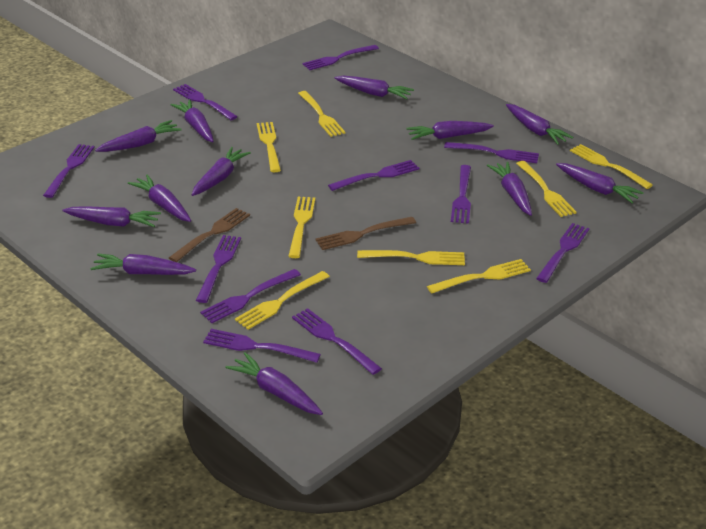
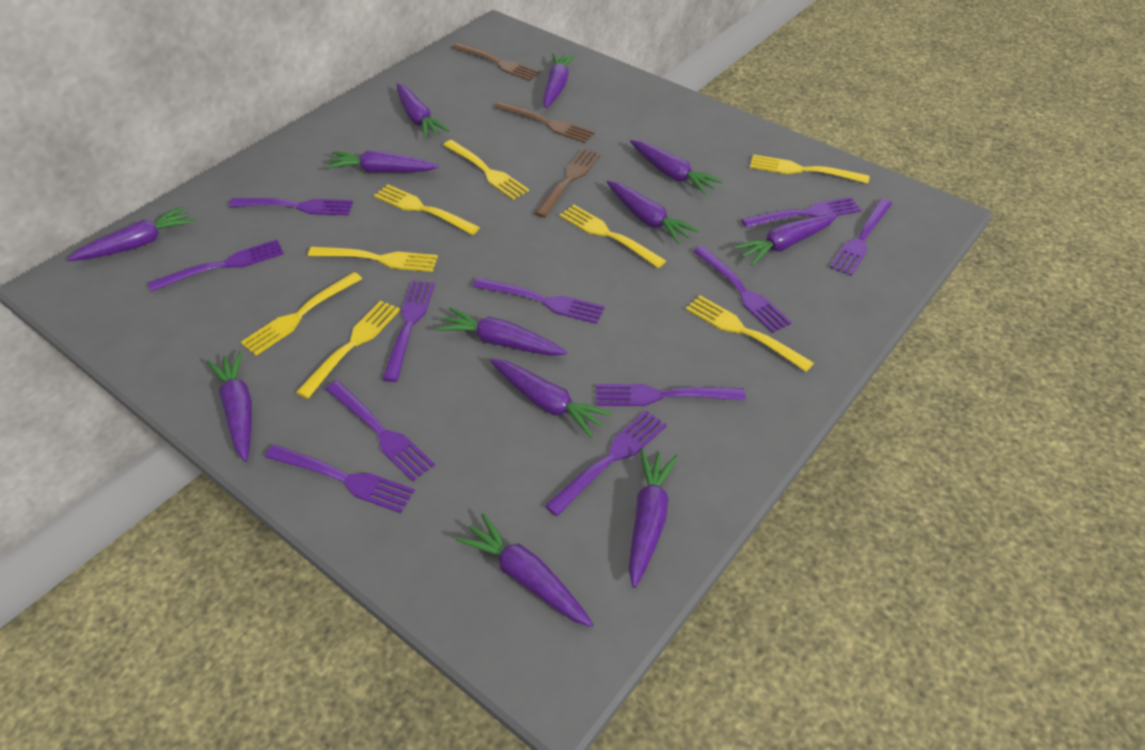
brown fork: 2 -> 3

